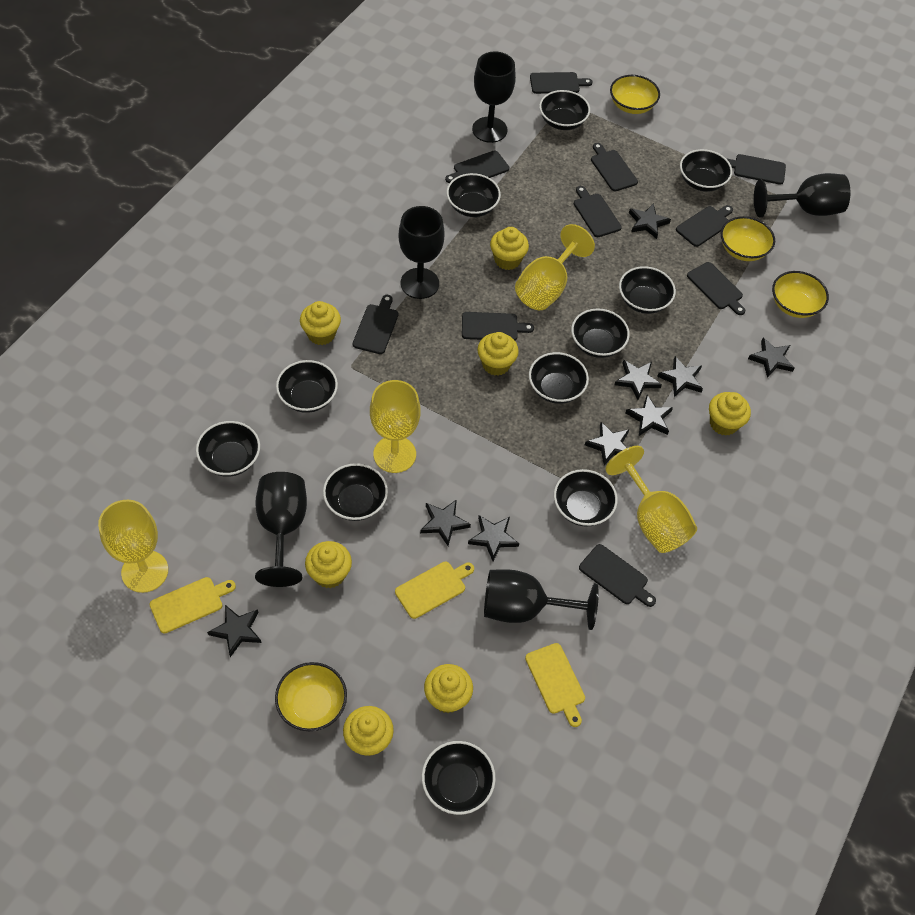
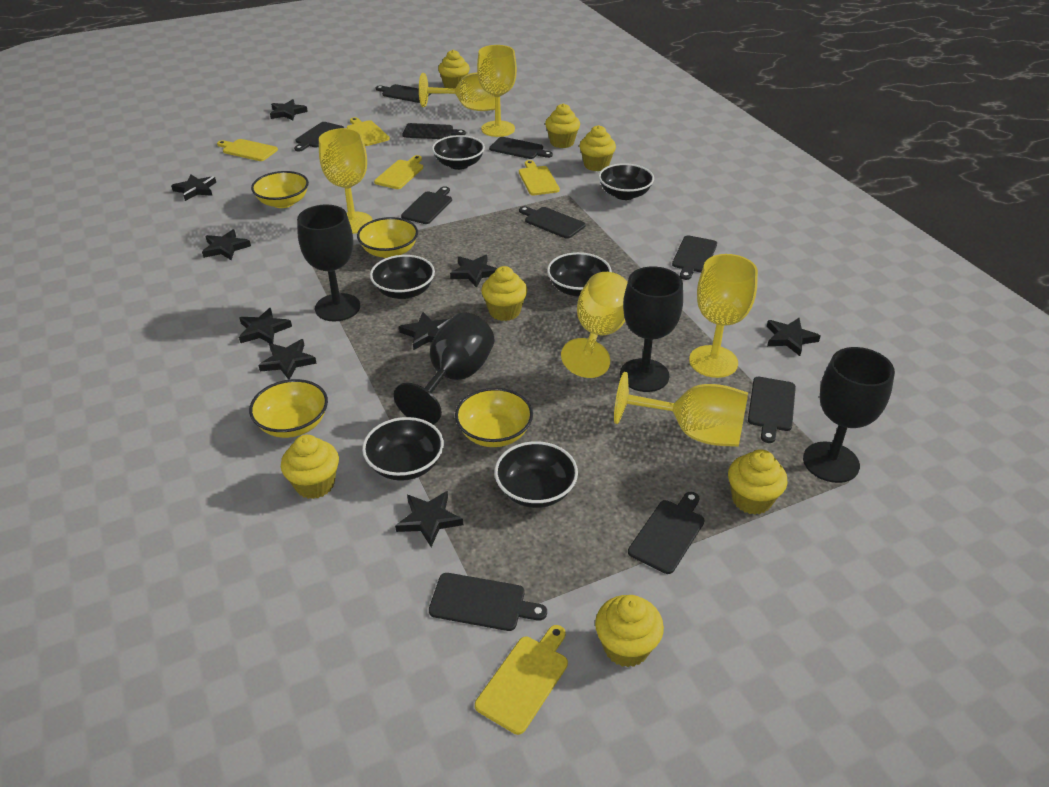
black bowl: 11 -> 6
black goblet: 5 -> 4
yellow cutting board: 3 -> 5
yellow goblet: 4 -> 6

